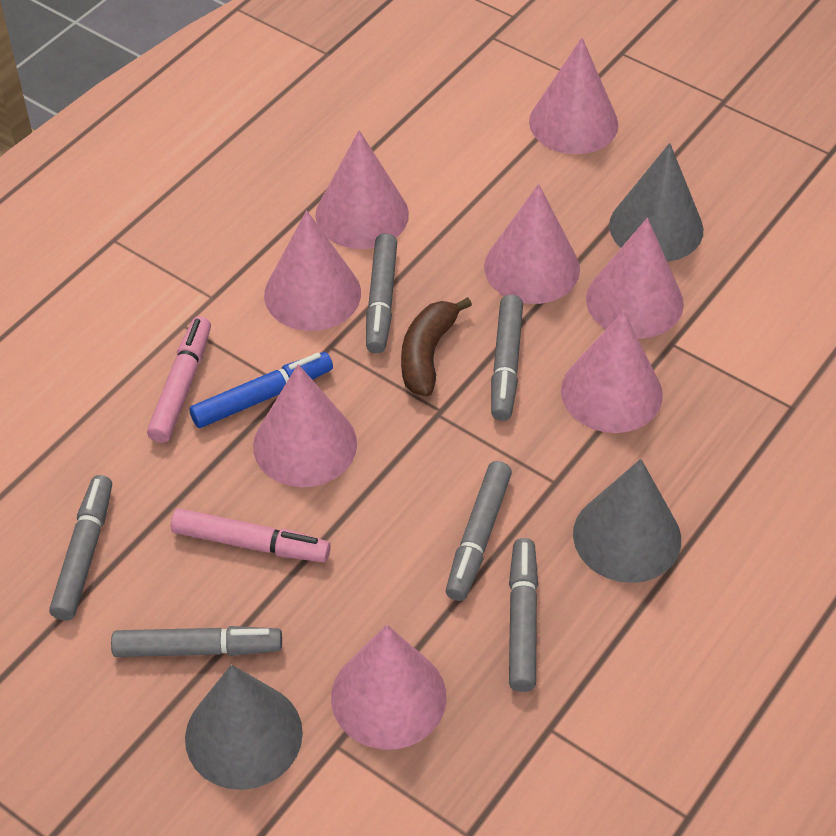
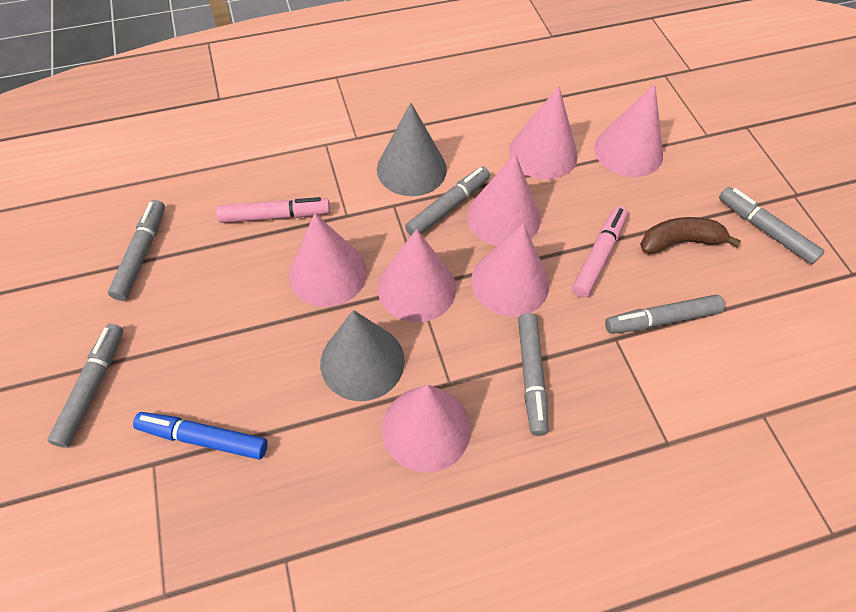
grey cone: 3 -> 2
pink cone: 8 -> 7

